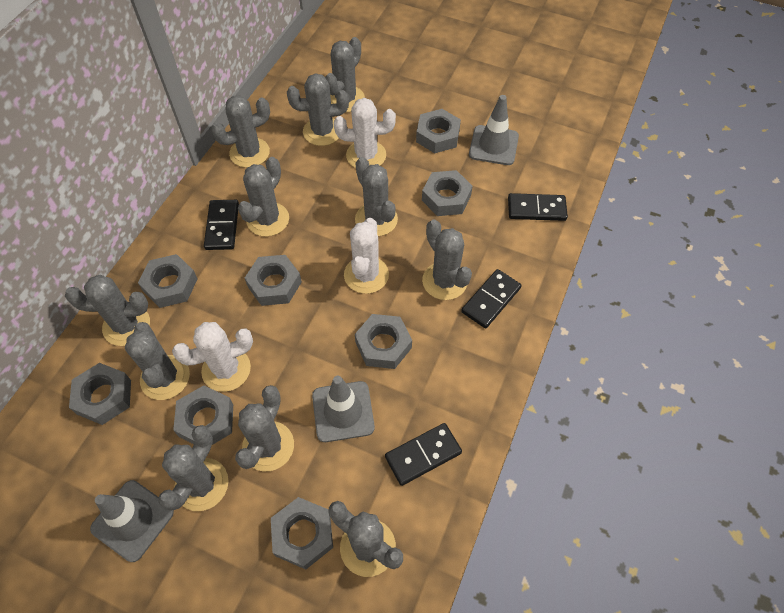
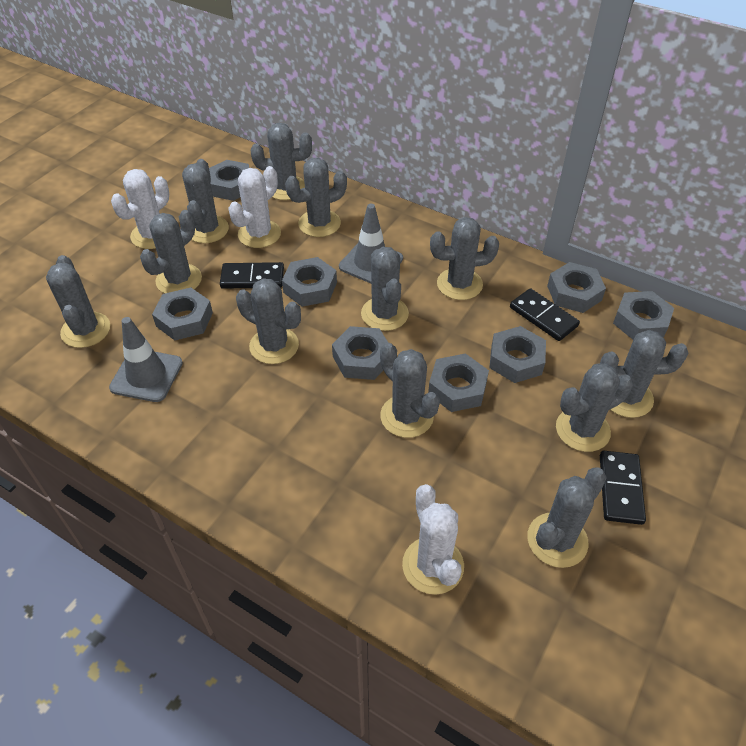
black domino: 4 -> 3
grey cactus: 11 -> 12
grey traffic cone: 3 -> 2

